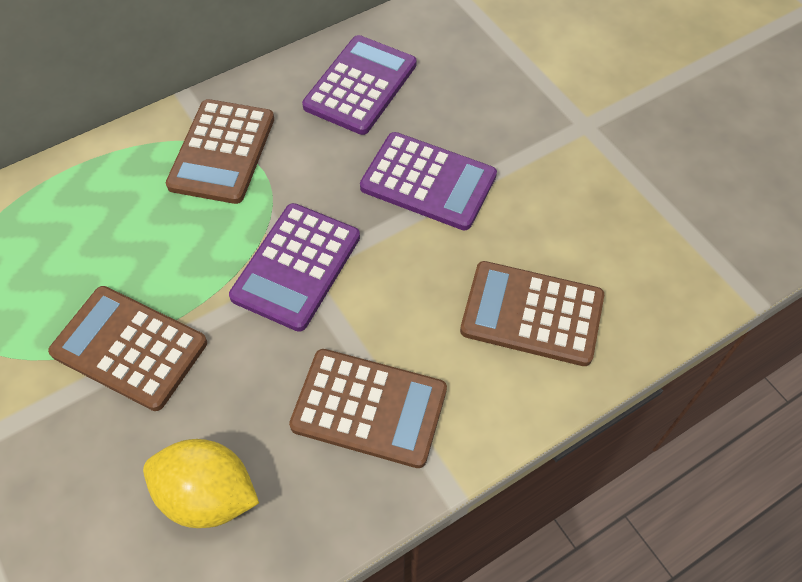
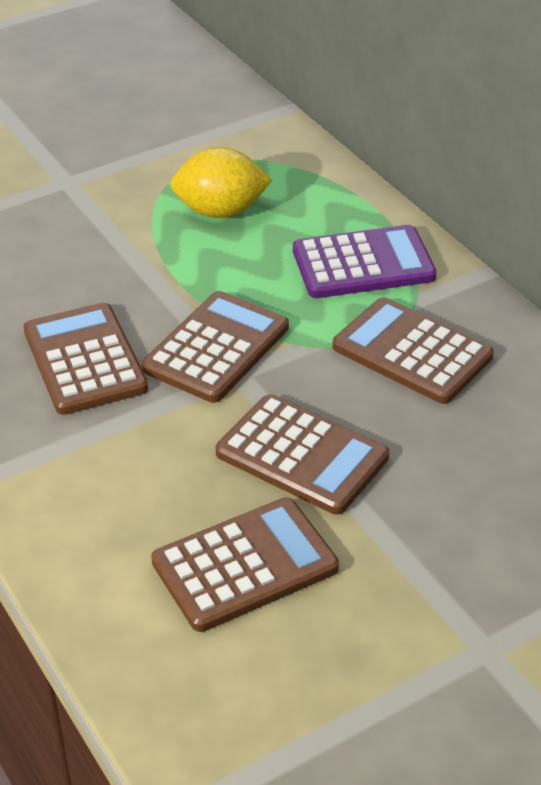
brown calculator: 4 -> 5
purple calculator: 3 -> 1

